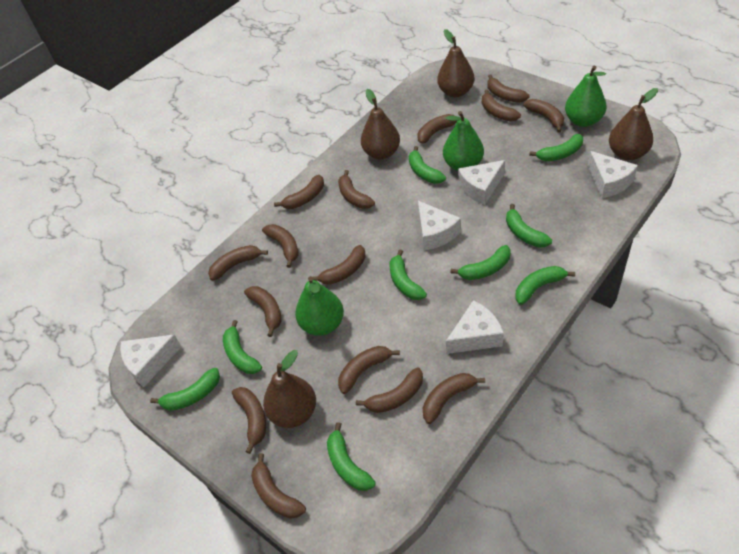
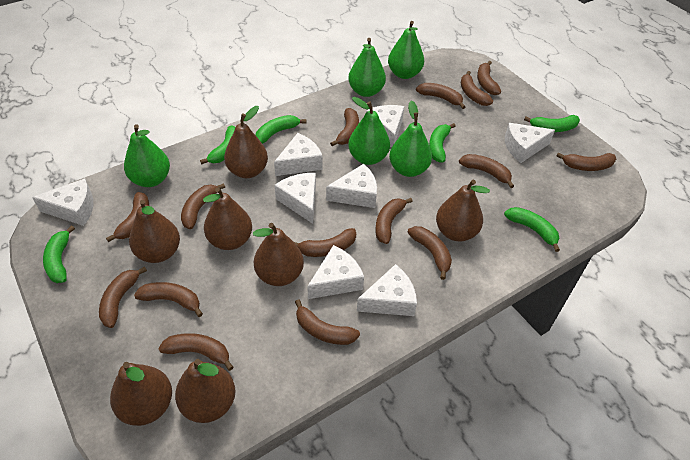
brown pear: 4 -> 7
green banana: 9 -> 6
green pear: 3 -> 5
white cheese: 5 -> 8

